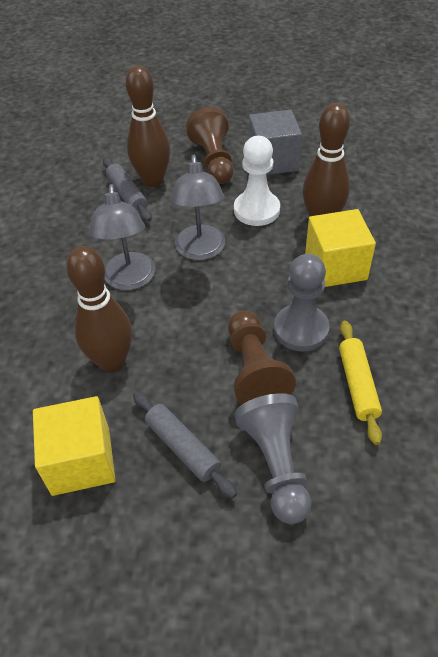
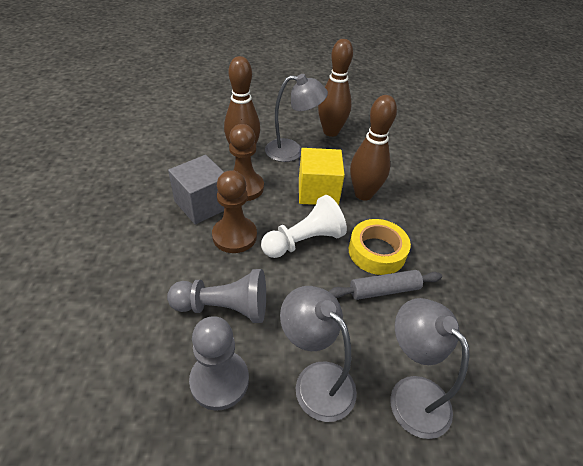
grey lamp: 2 -> 3
grey rolling pin: 2 -> 1
yellow cube: 2 -> 1
yellow rolling pin: 1 -> 0
yellow tape: 0 -> 1

